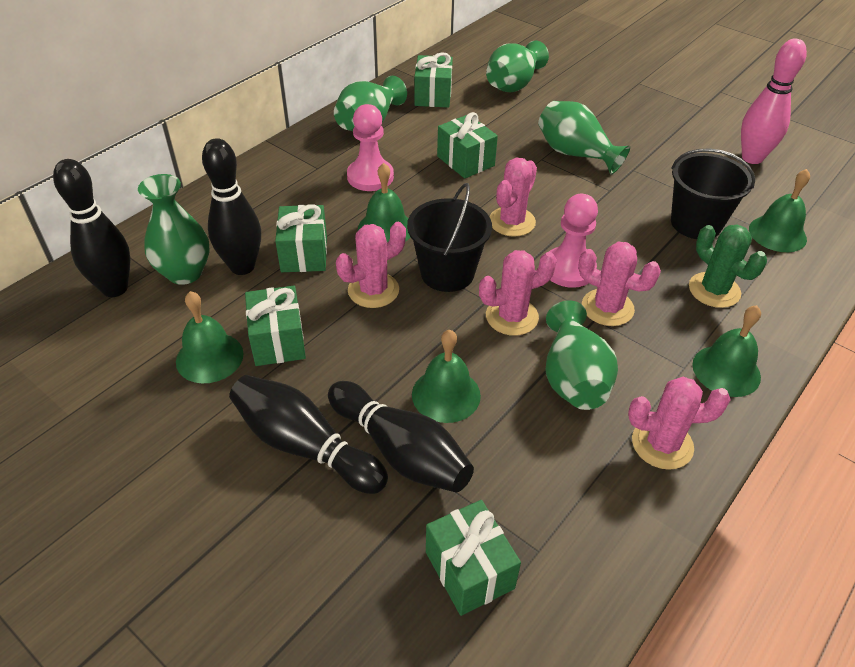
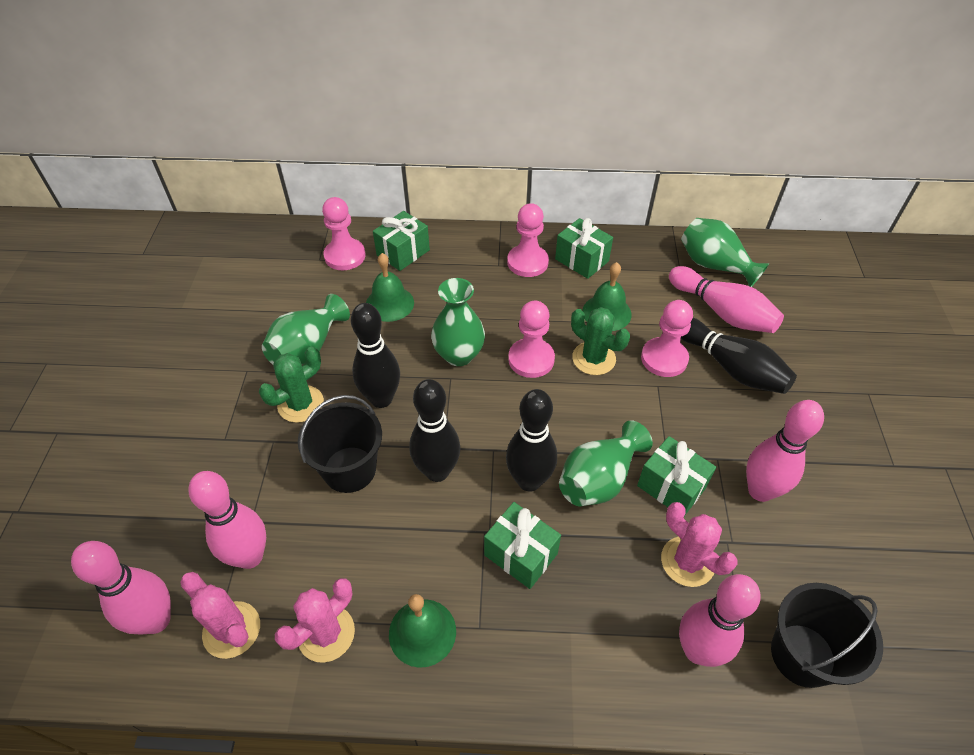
green bell: 5 -> 3
green cactus: 1 -> 2
green gift: 5 -> 4
green vase: 5 -> 4
pink bowling pin: 1 -> 5
pink cactus: 5 -> 3
pink pawn: 2 -> 4

